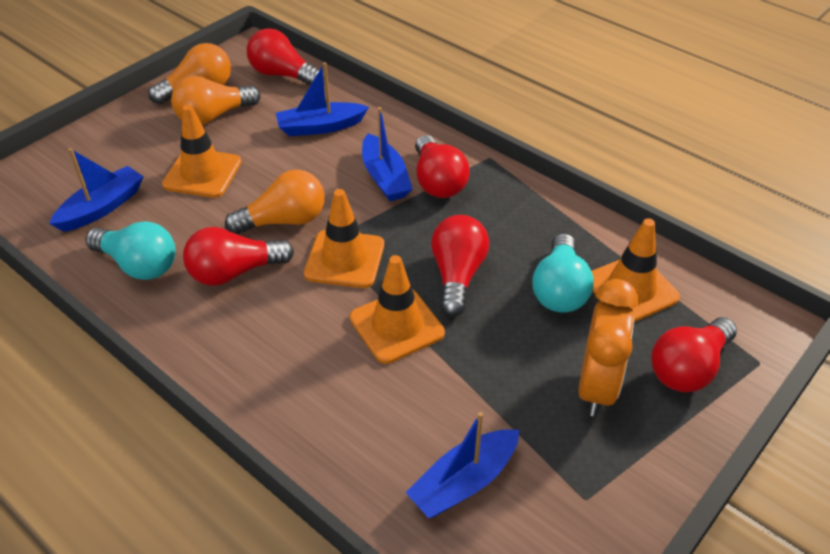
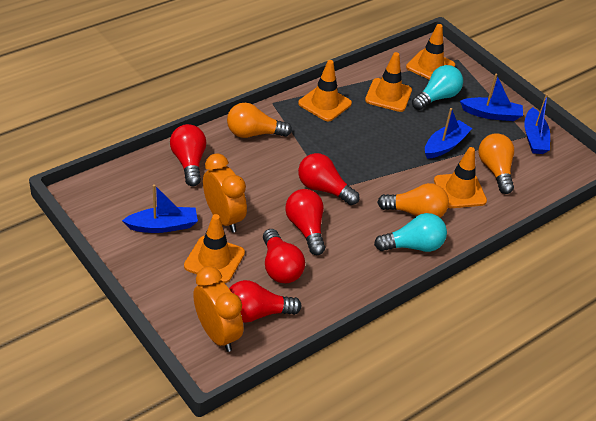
orange clock: 1 -> 2
orange traffic cone: 4 -> 5

